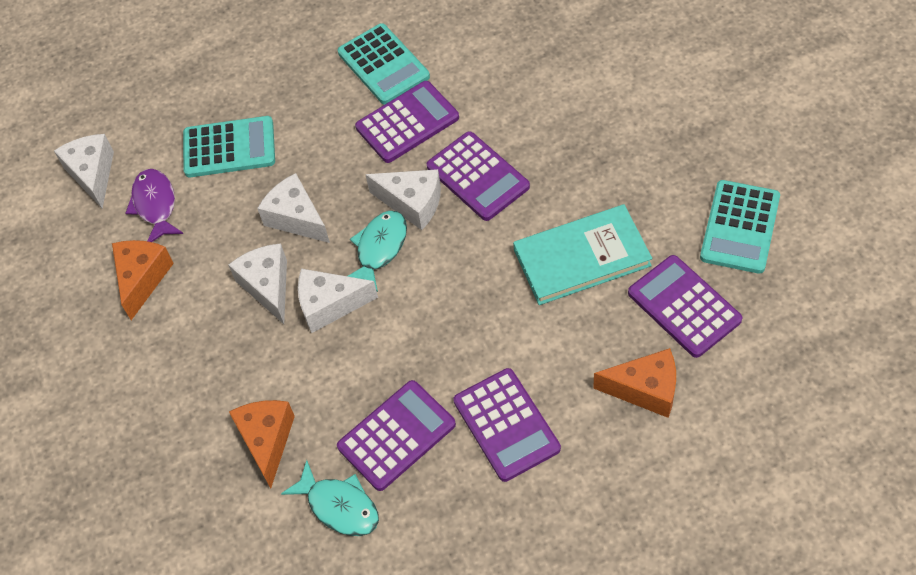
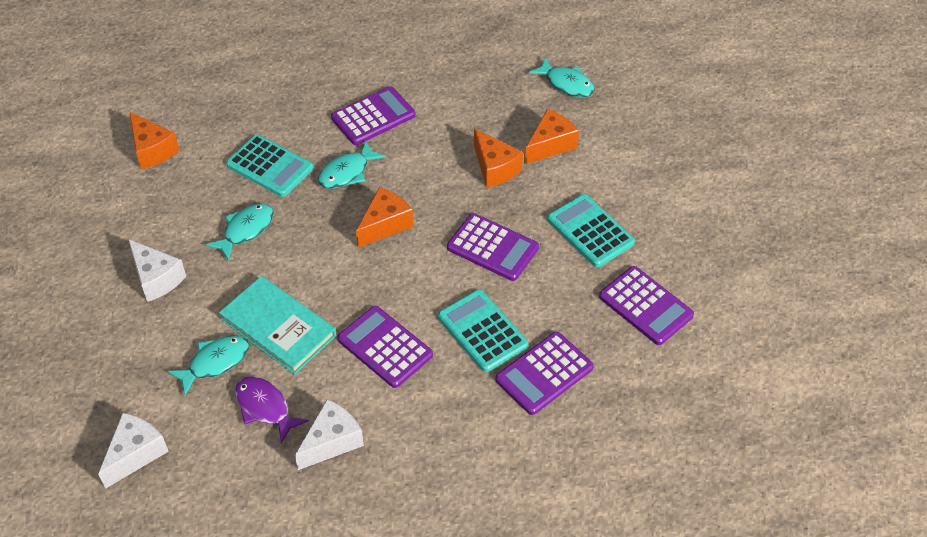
orange cheese: 3 -> 4
turquoise fish: 2 -> 4
white cheese: 5 -> 3

